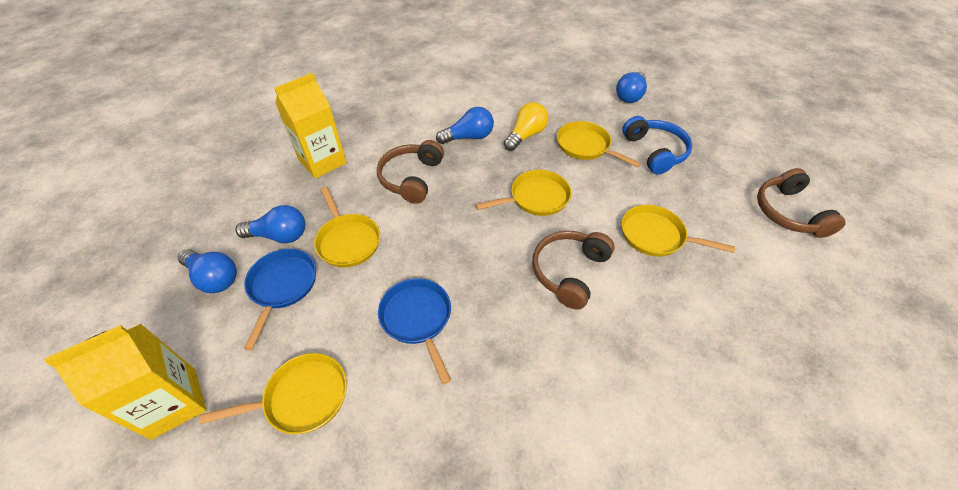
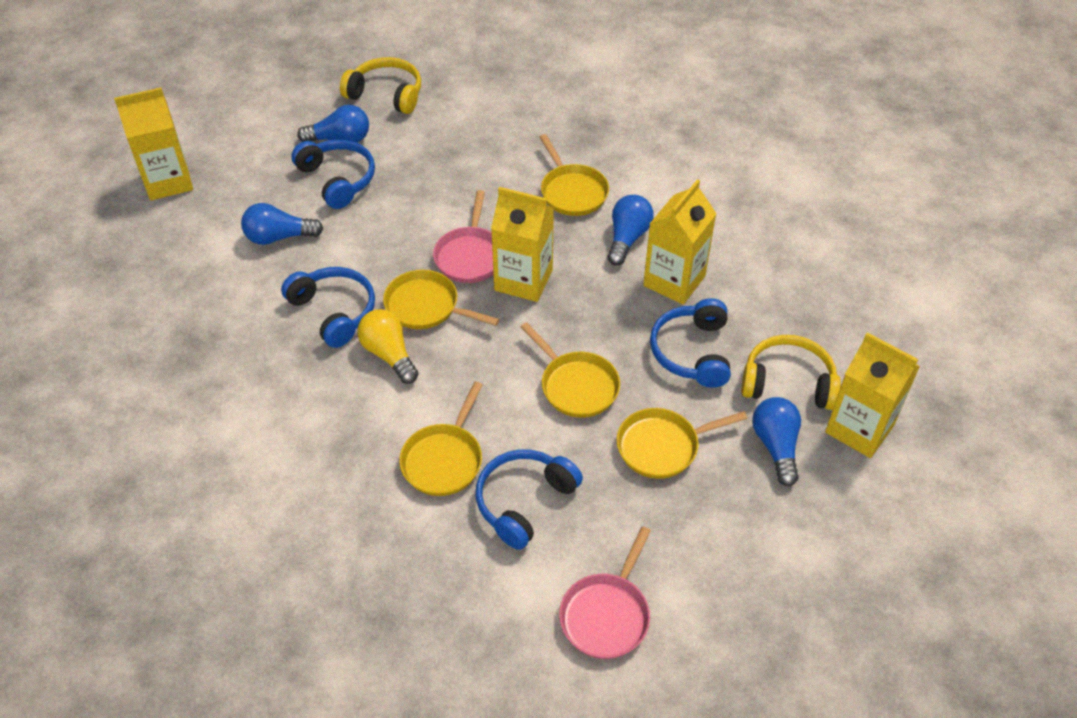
blue headphones: 1 -> 4
blue pan: 2 -> 0
brown headphones: 3 -> 0
pink pan: 0 -> 2
yellow carton: 2 -> 4
yellow headphones: 0 -> 2

